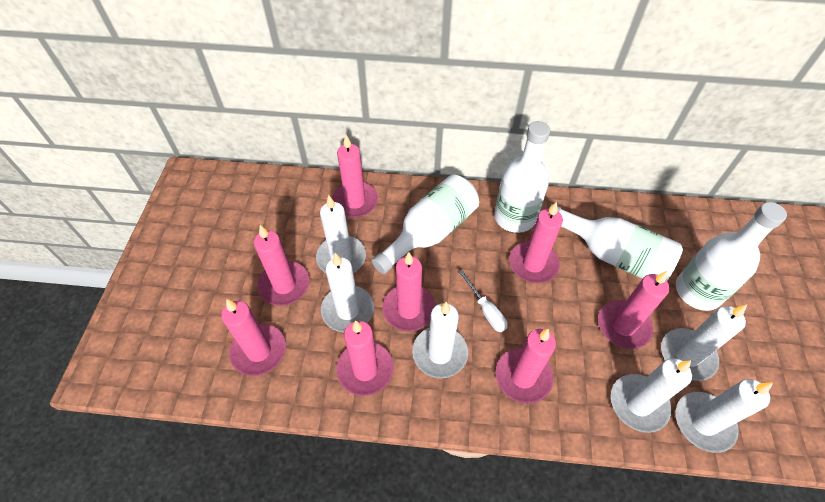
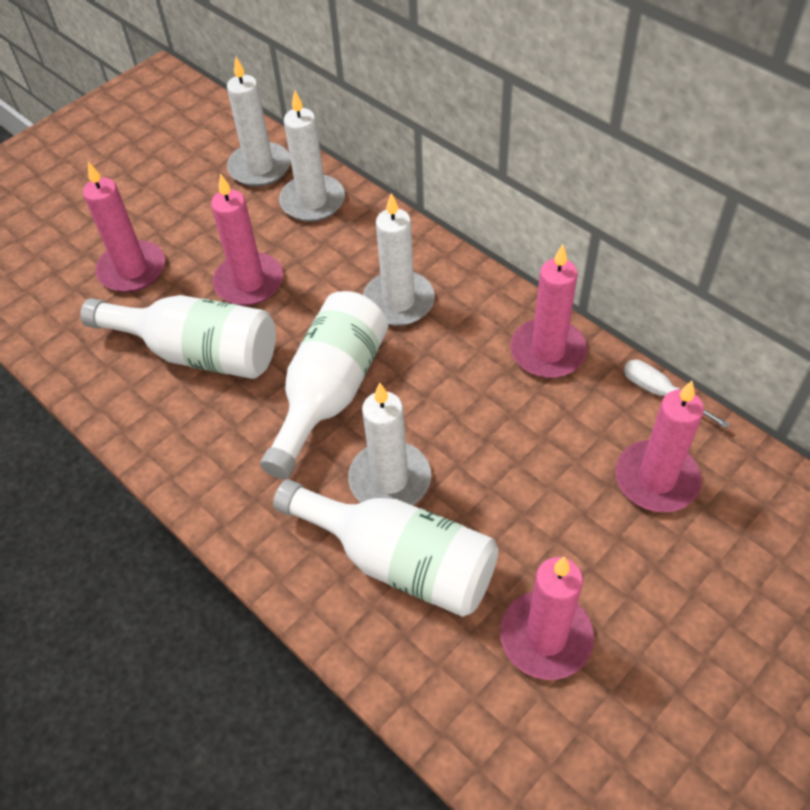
pink candle: 8 -> 5
white bottle: 4 -> 3
white candle: 6 -> 4

